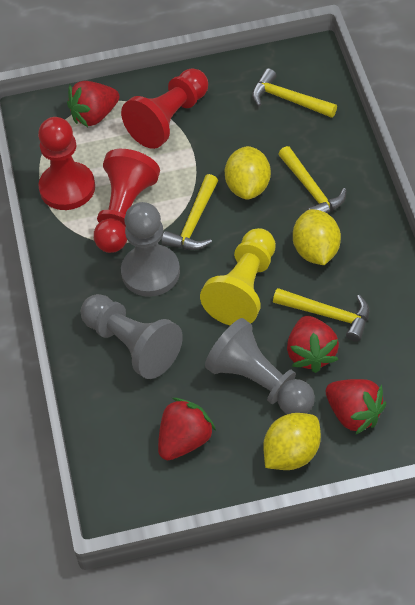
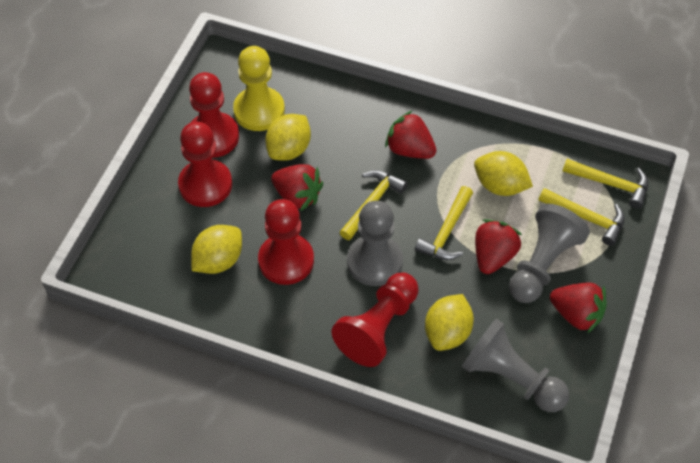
red pawn: 3 -> 4
yellow lemon: 3 -> 4

